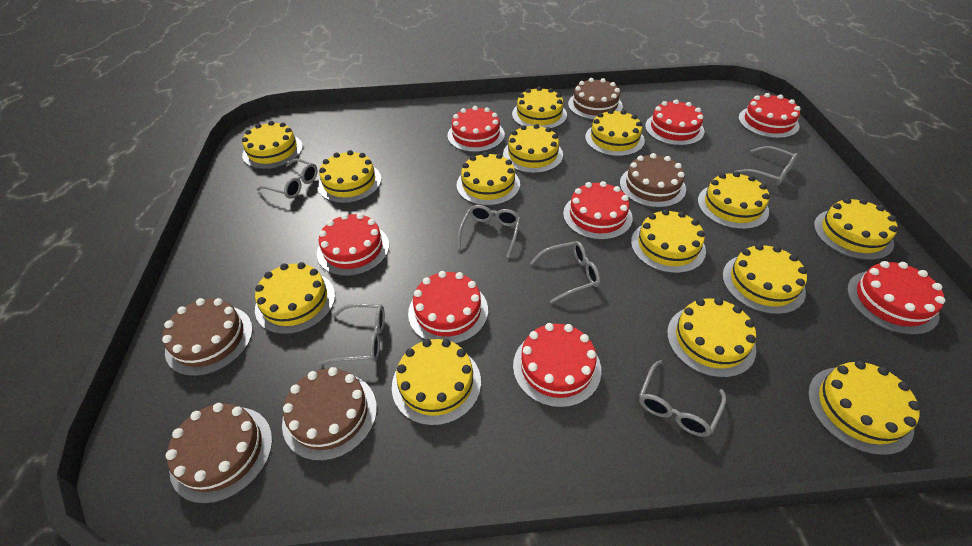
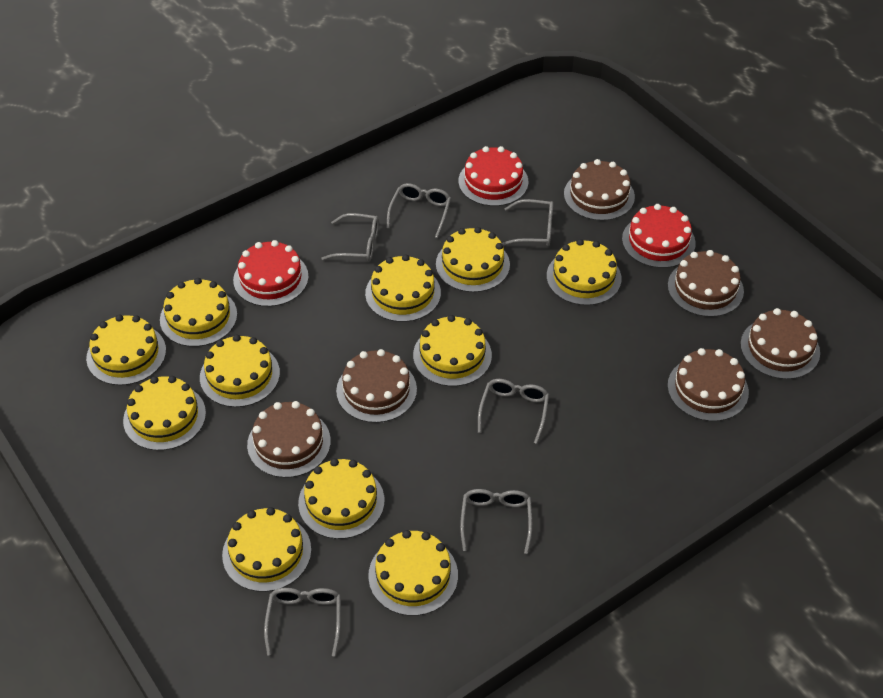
brown cake: 5 -> 6
red cake: 8 -> 3
yellow cake: 14 -> 11

